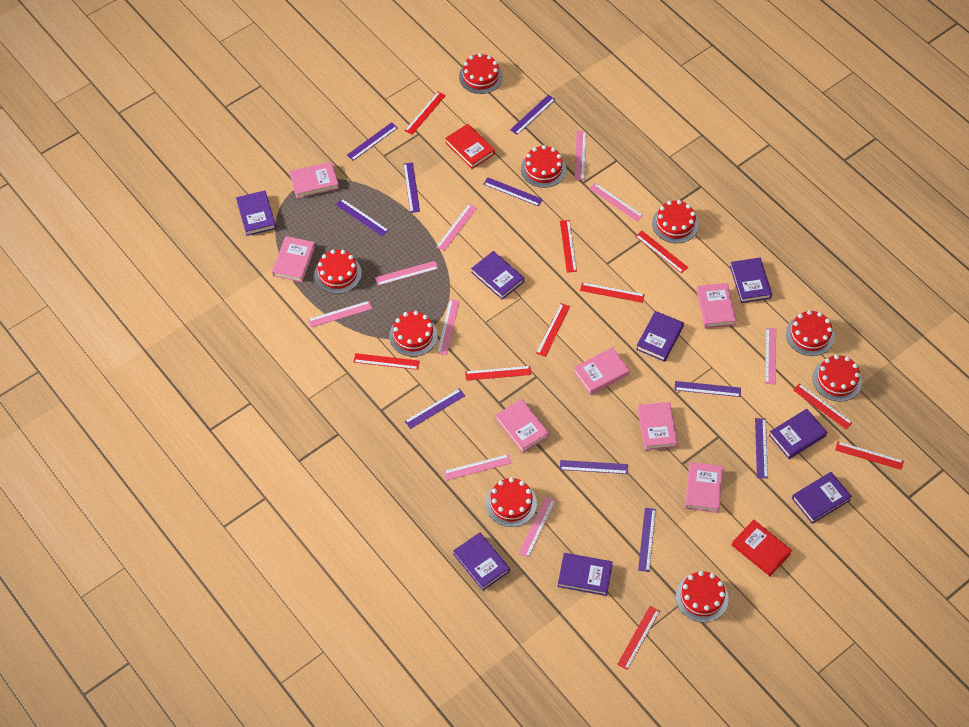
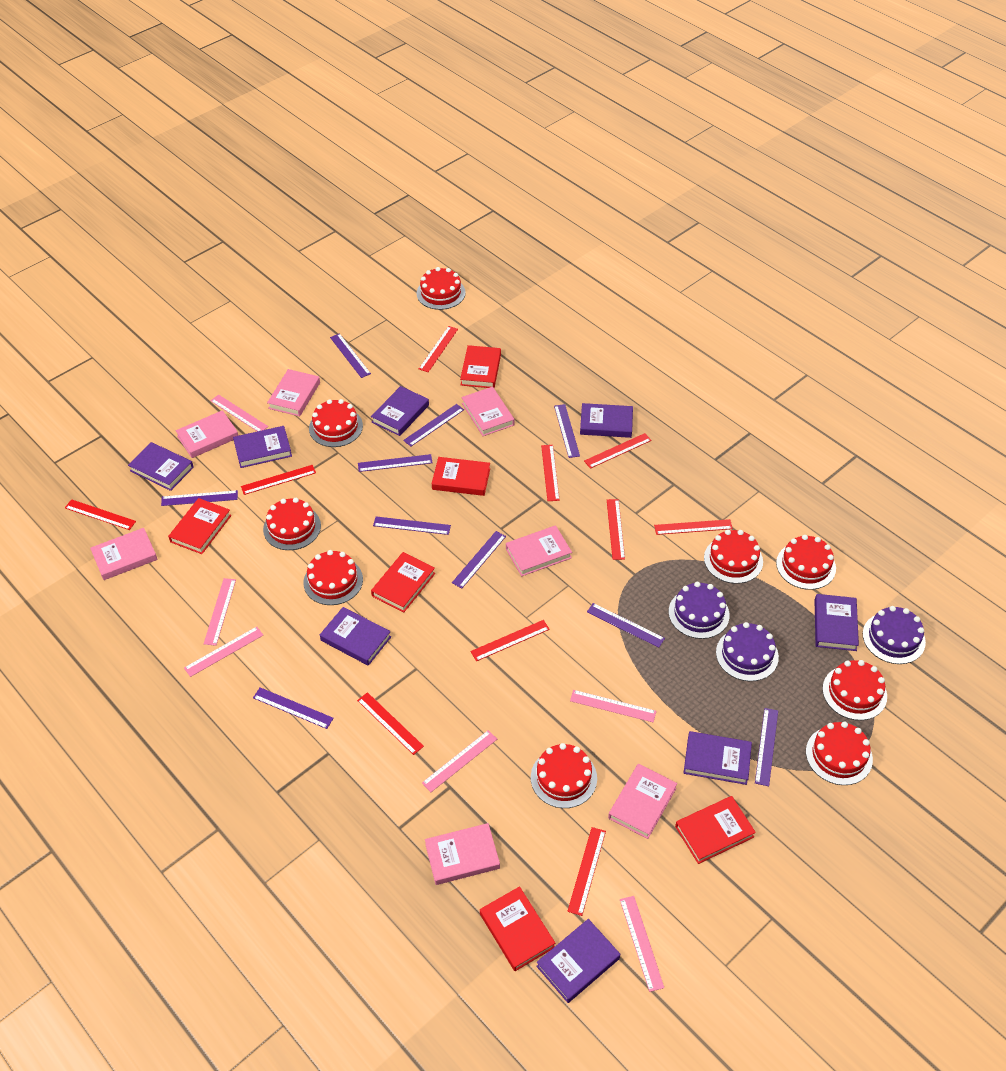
pink ruler: 9 -> 6
purple cake: 0 -> 3
red book: 2 -> 6

